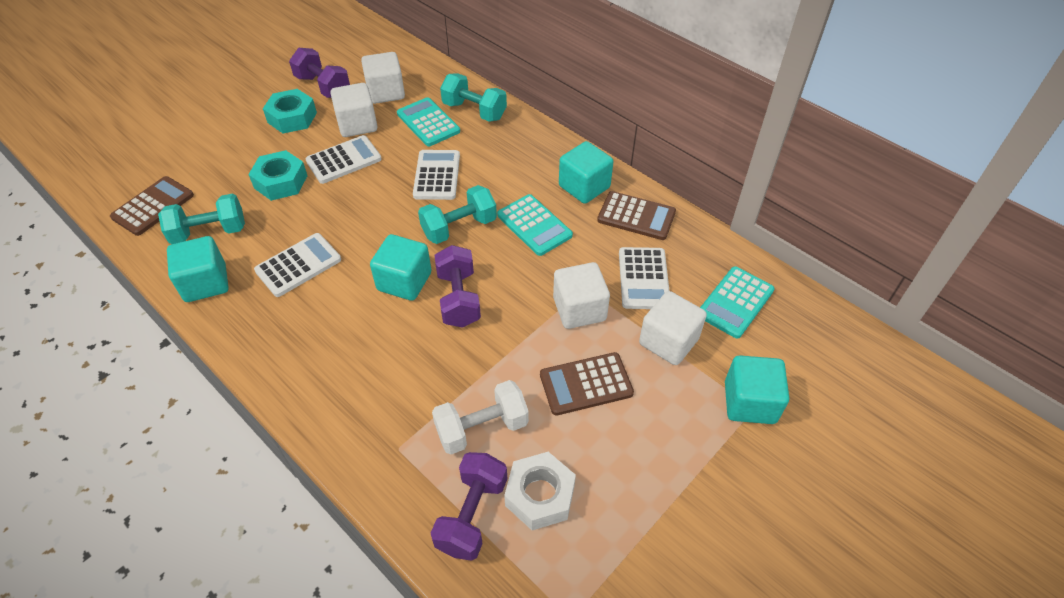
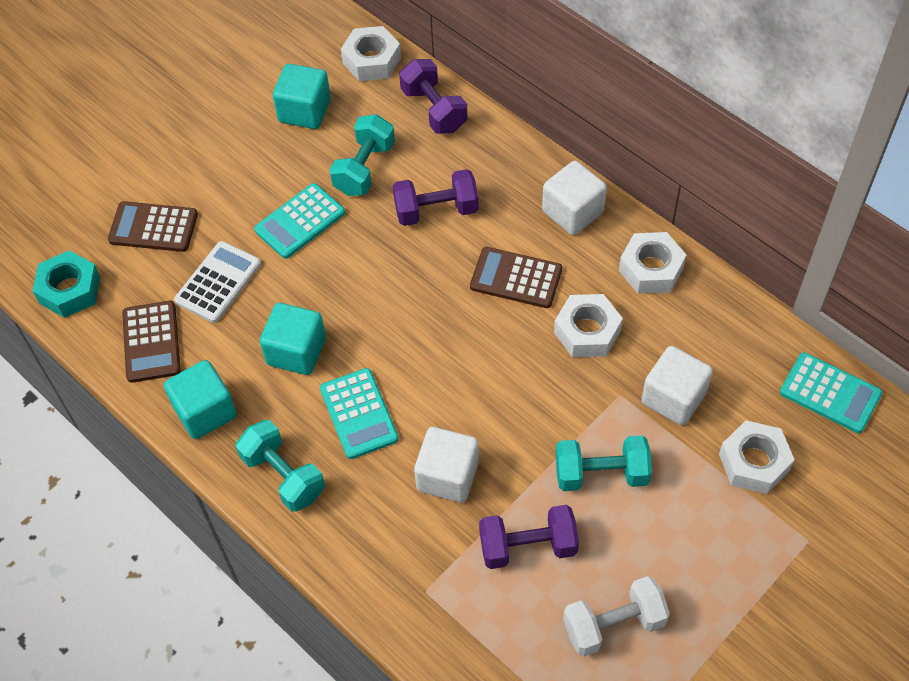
turquoise cube: 4 -> 3
turquoise nut: 2 -> 1
white calculator: 4 -> 1
white cube: 4 -> 3
white nut: 1 -> 4

